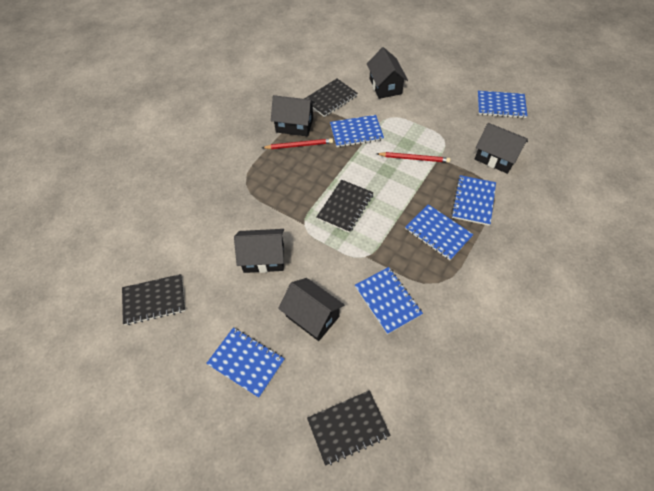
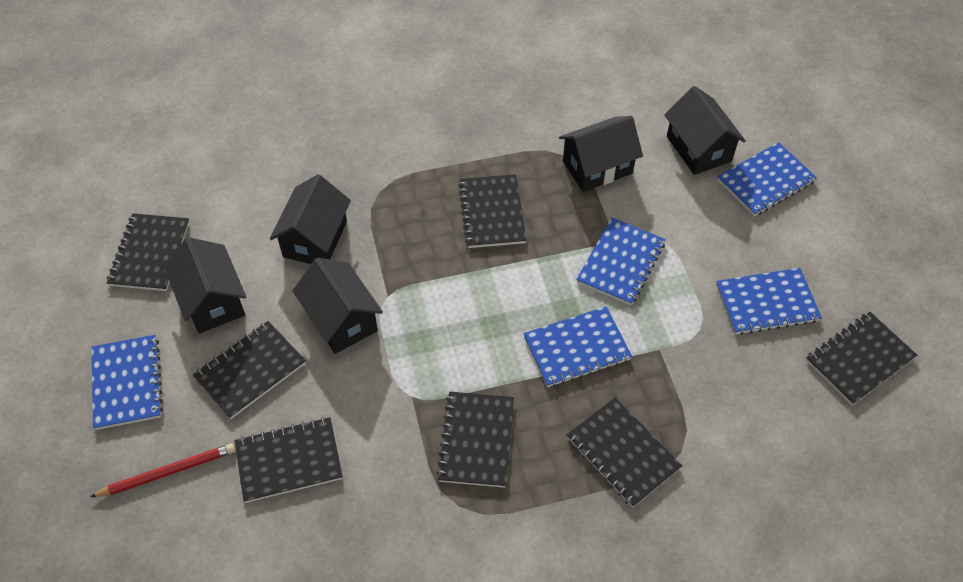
black notebook: 4 -> 7
blue notebook: 6 -> 5
red pencil: 2 -> 1

